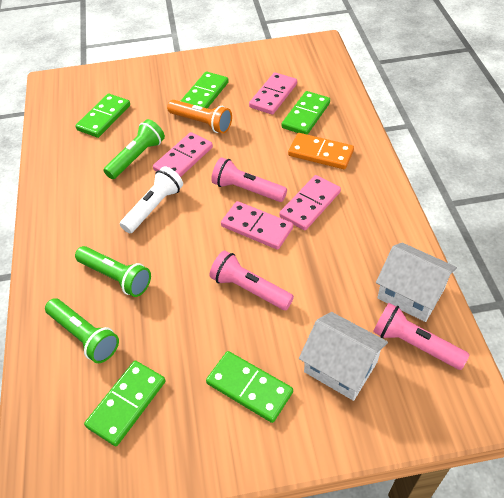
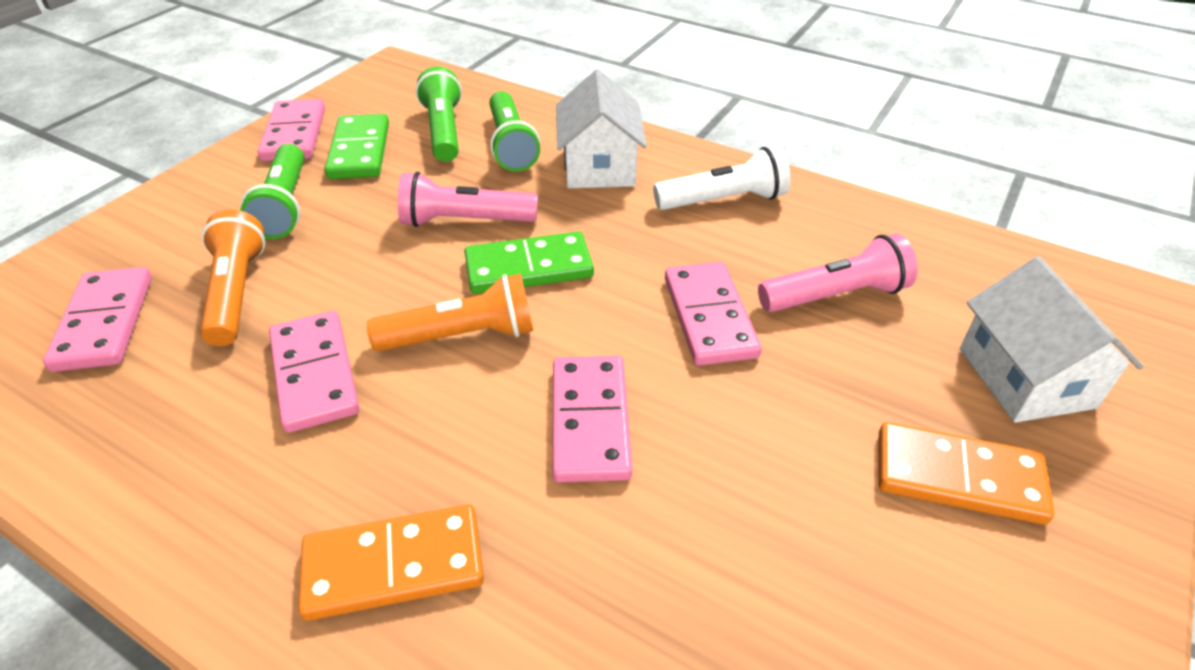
green domino: 5 -> 2
orange domino: 1 -> 2
orange flashlight: 1 -> 2
pink domino: 4 -> 5
pink flashlight: 3 -> 2

